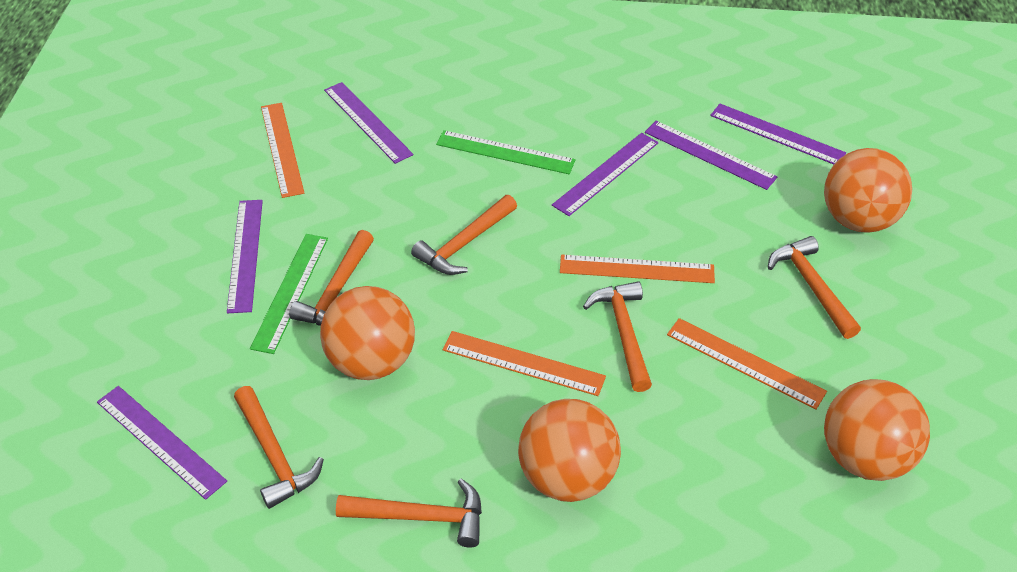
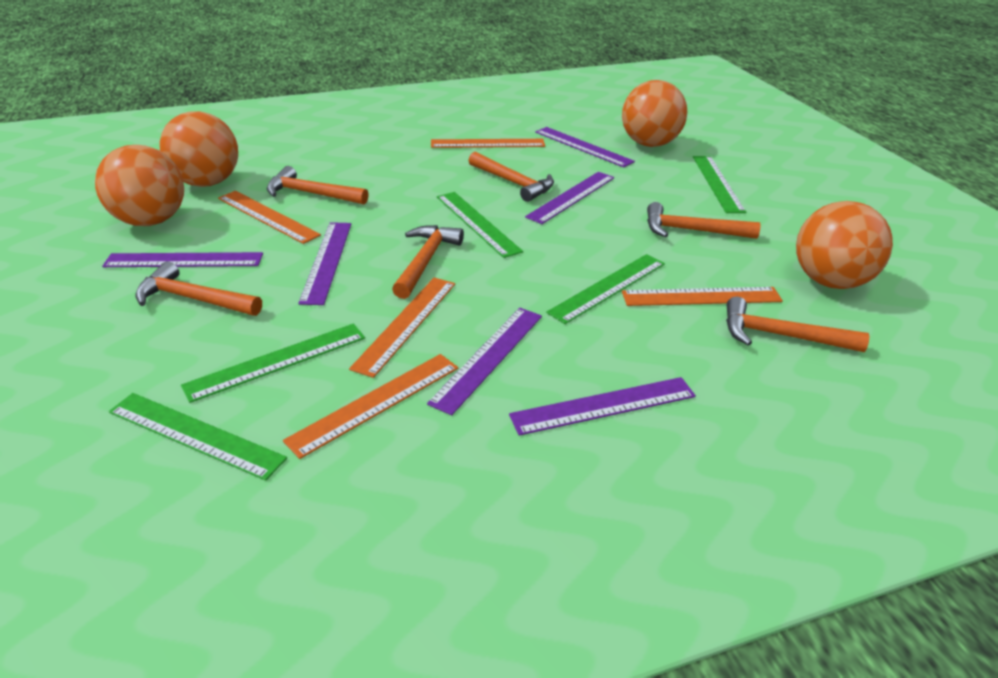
green ruler: 2 -> 5
orange ruler: 4 -> 5

